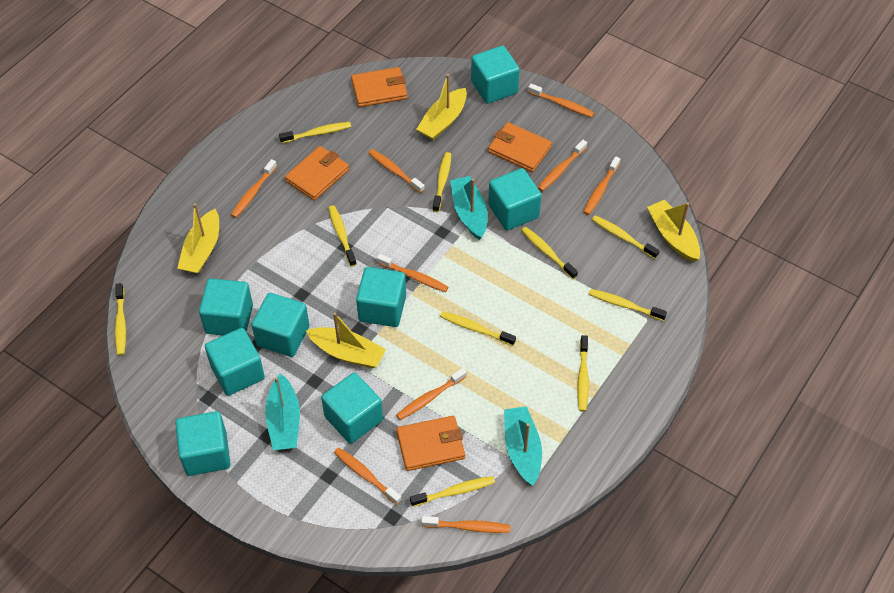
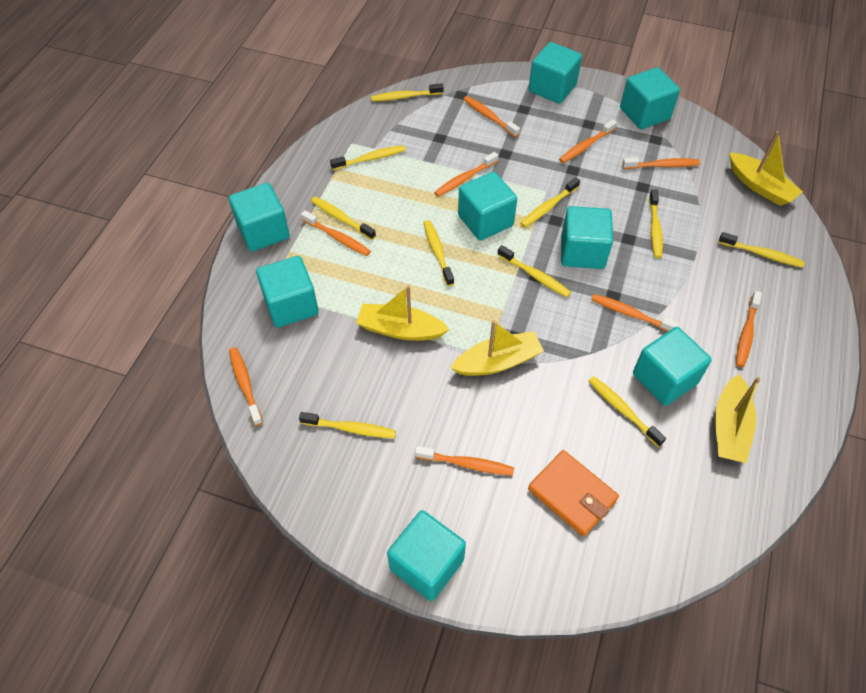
orange wallet: 4 -> 1
turquoise boat: 3 -> 0

